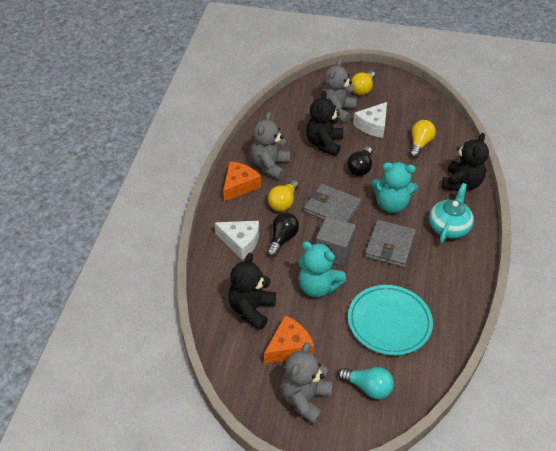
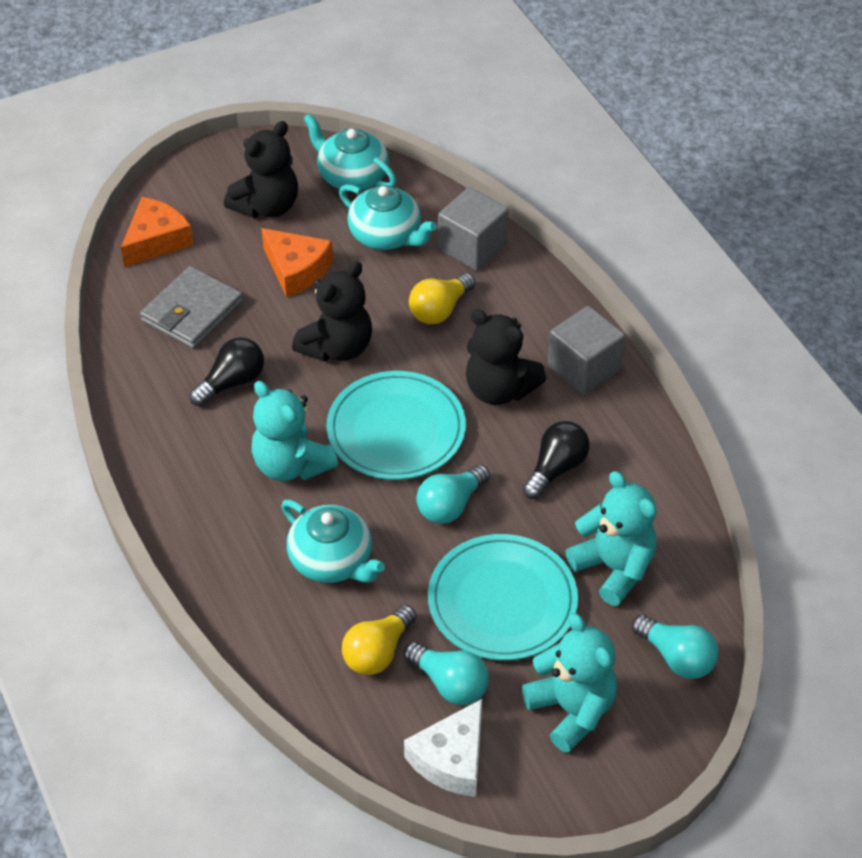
grey cube: 1 -> 2
grey teddy bear: 3 -> 0
grey wallet: 2 -> 1
turquoise light bulb: 1 -> 3
turquoise plate: 1 -> 2
turquoise teapot: 1 -> 3
turquoise teddy bear: 2 -> 3
white cheese: 2 -> 1
yellow light bulb: 3 -> 2

